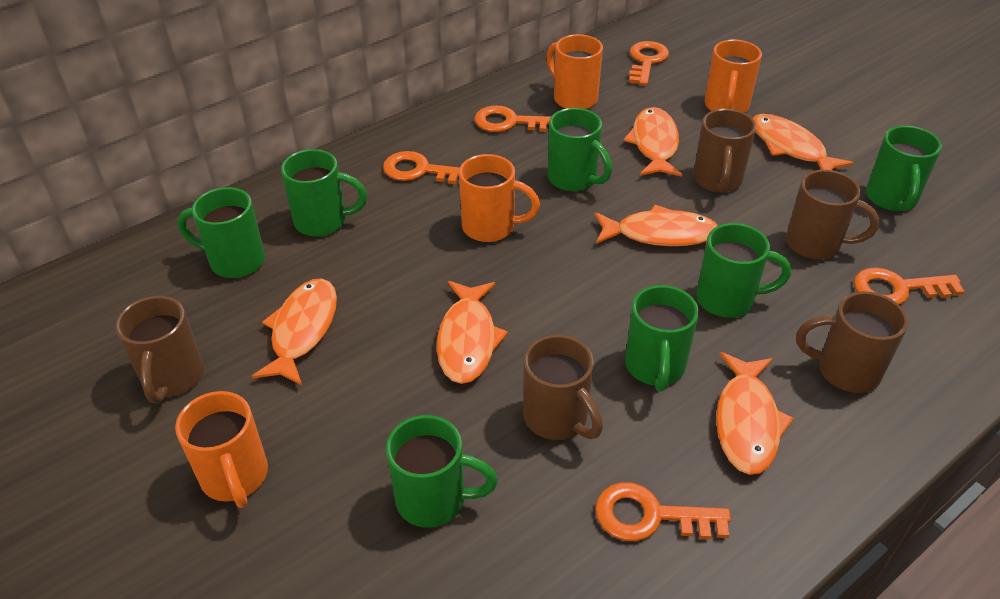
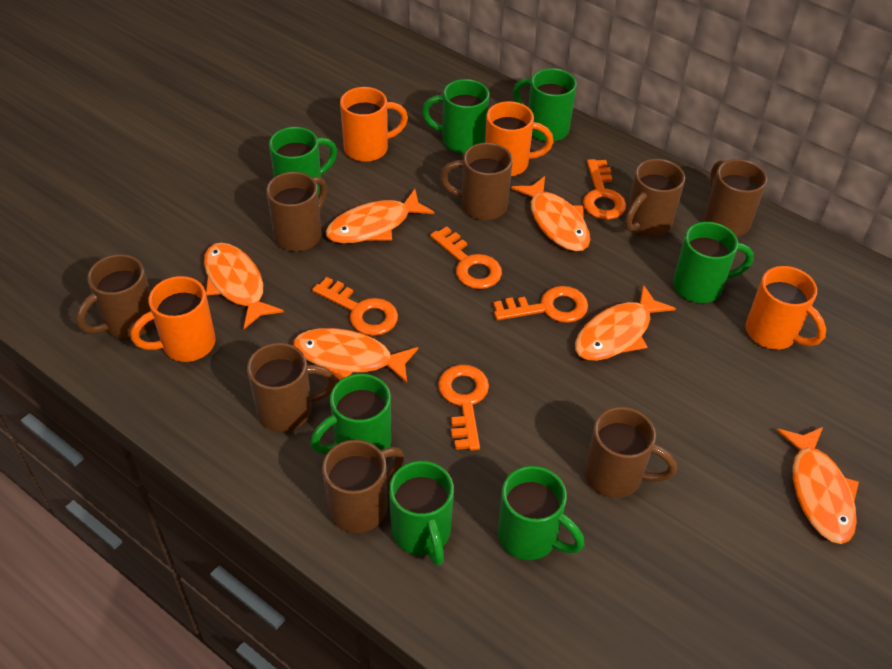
brown mug: 5 -> 8

